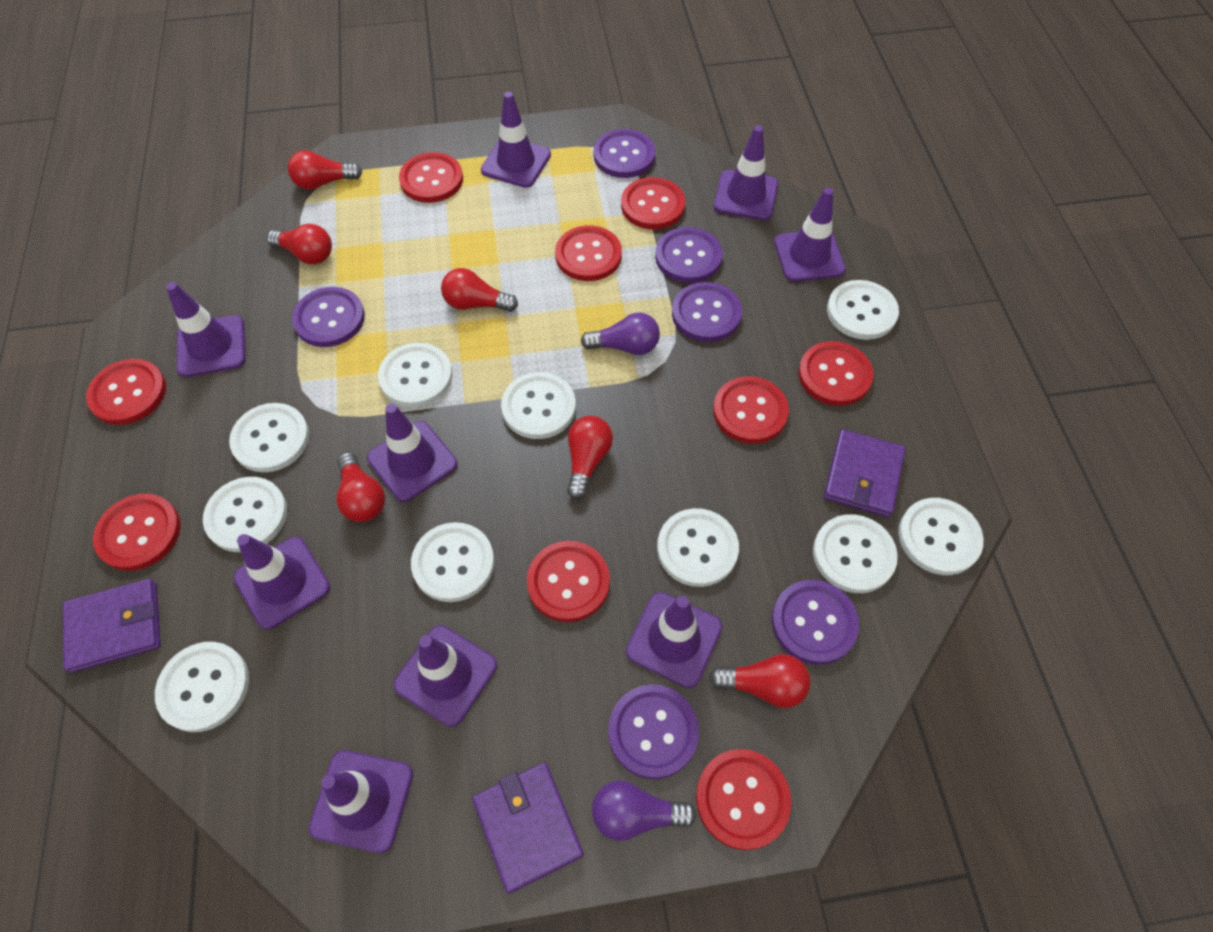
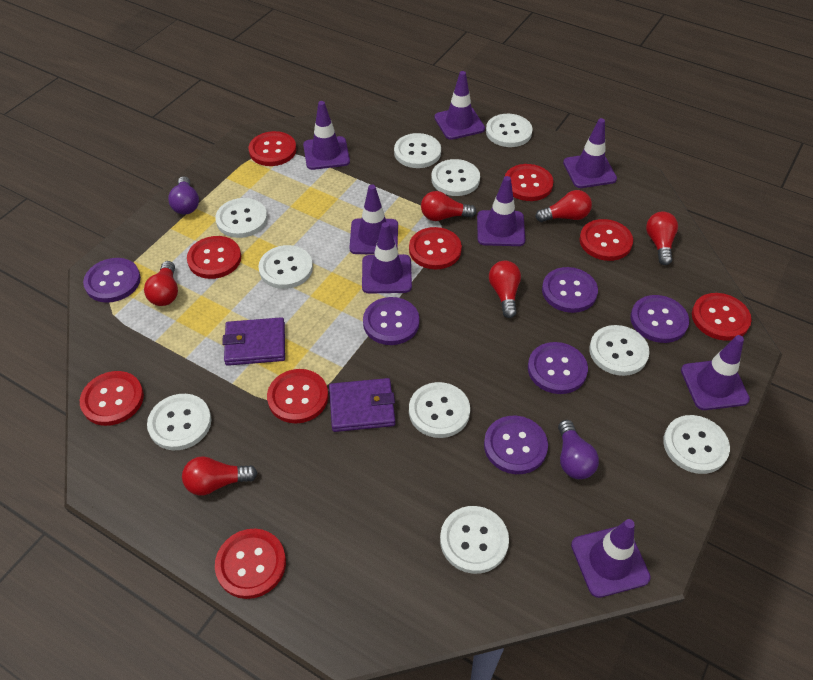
purple traffic cone: 9 -> 8
purple wallet: 3 -> 2

